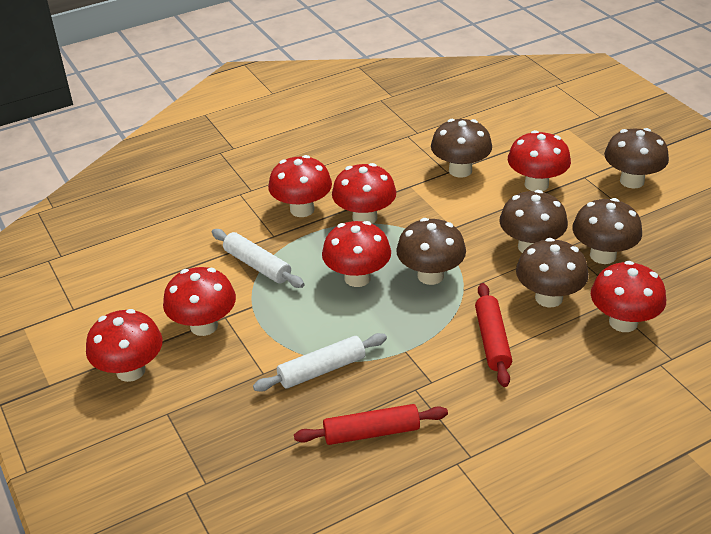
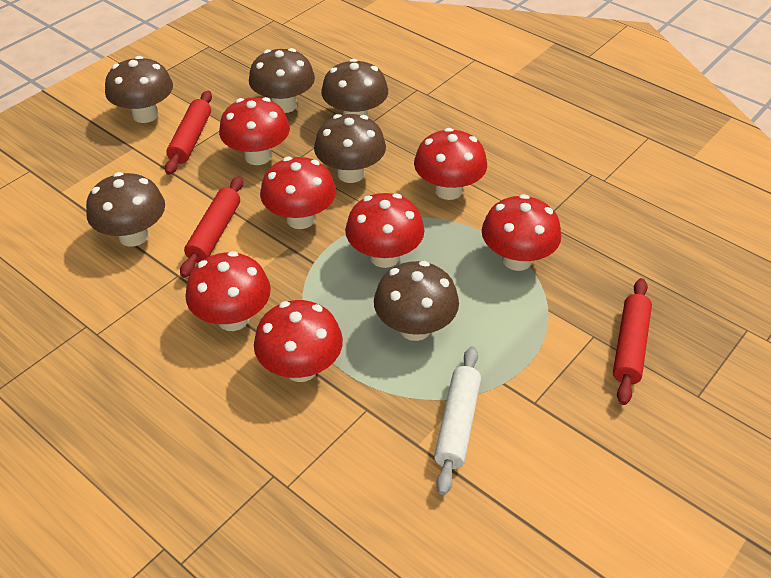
red rolling pin: 2 -> 3
white rolling pin: 2 -> 1

